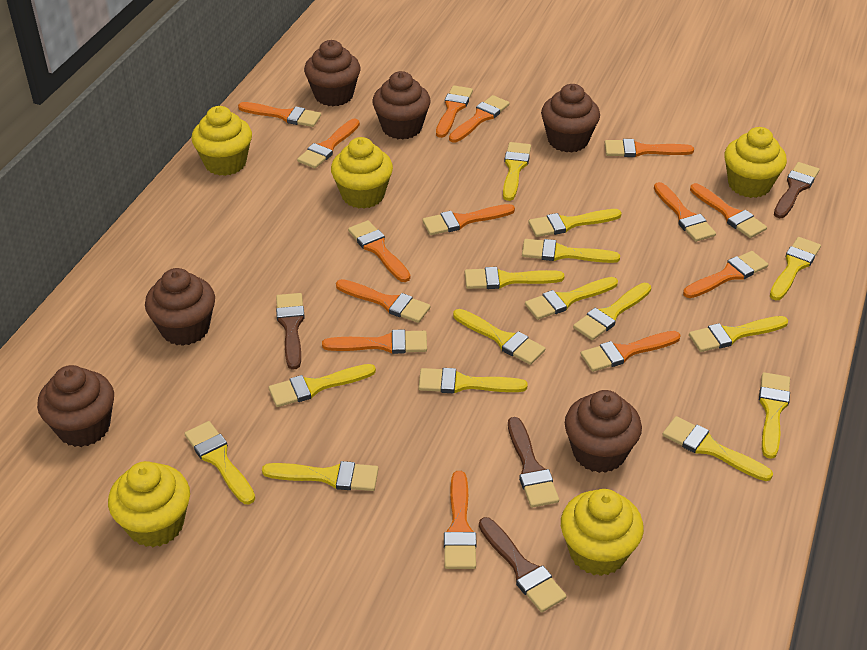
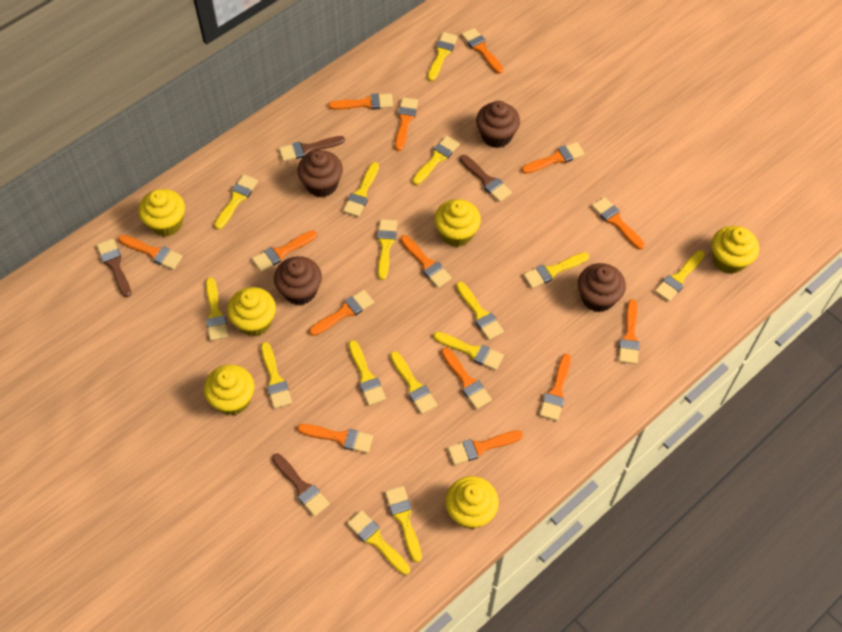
brown cupcake: 6 -> 4
yellow cupcake: 5 -> 6

